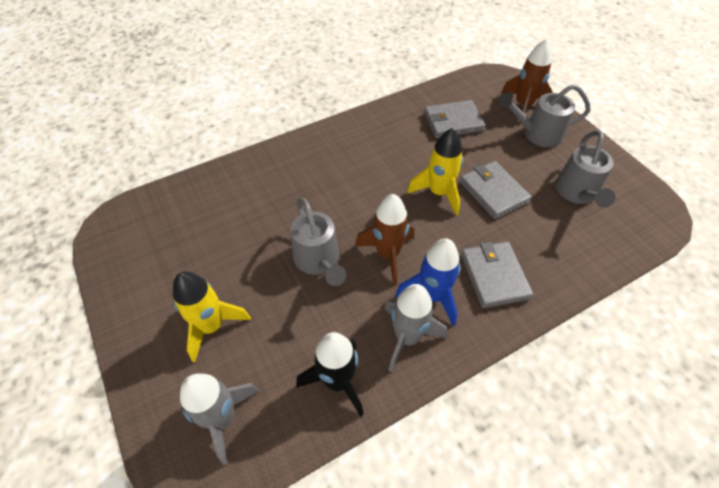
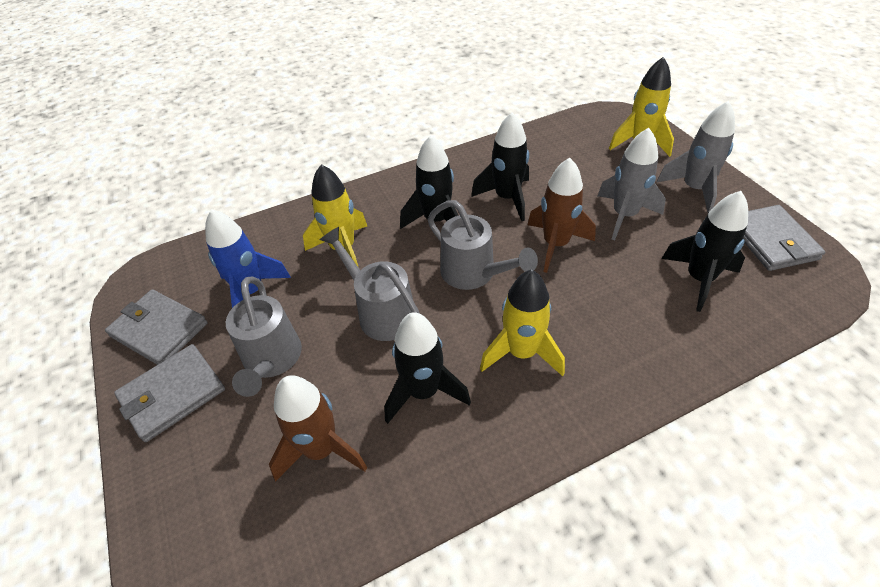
black rocket: 1 -> 4
yellow rocket: 2 -> 3

